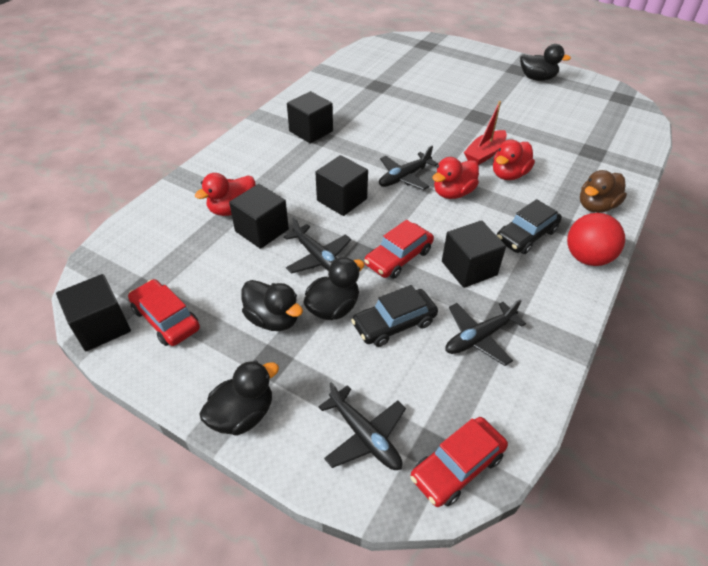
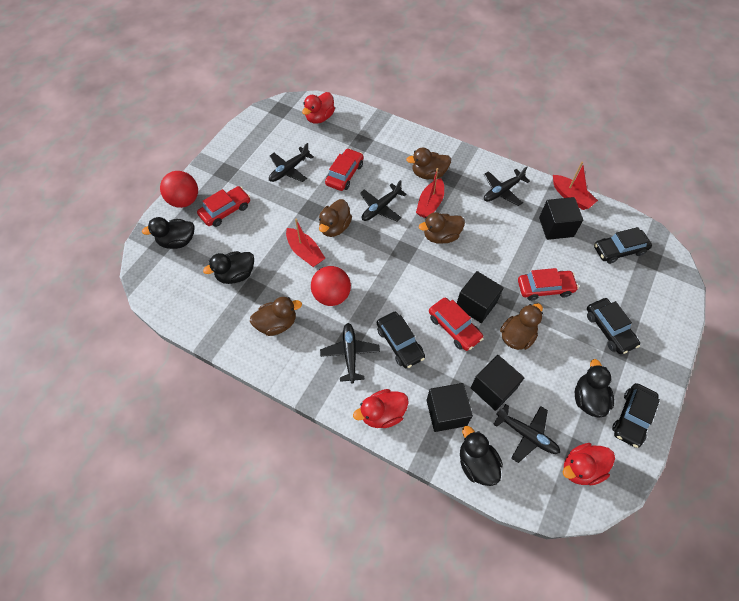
black car: 2 -> 4
black cube: 5 -> 4
black plane: 4 -> 5
brown duck: 1 -> 5
red ball: 1 -> 2
red boat: 1 -> 3
red car: 3 -> 4

